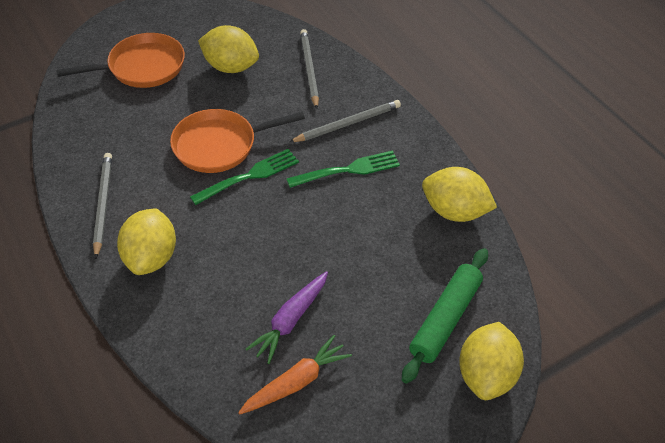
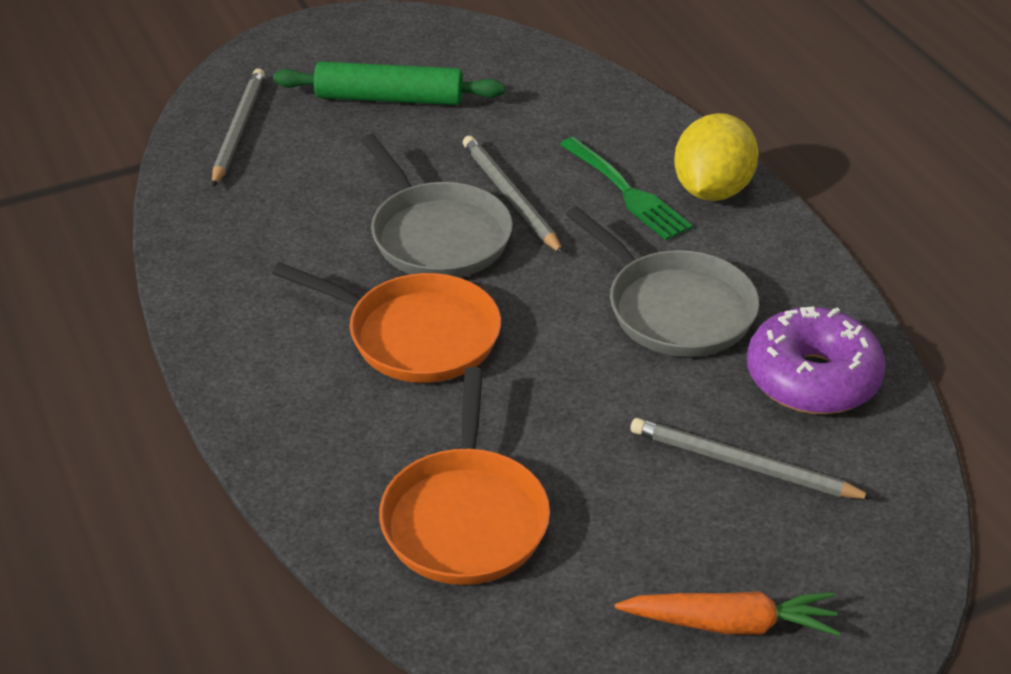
green fork: 2 -> 1
grey pan: 0 -> 2
purple carrot: 1 -> 0
purple donut: 0 -> 1
yellow lemon: 4 -> 1

